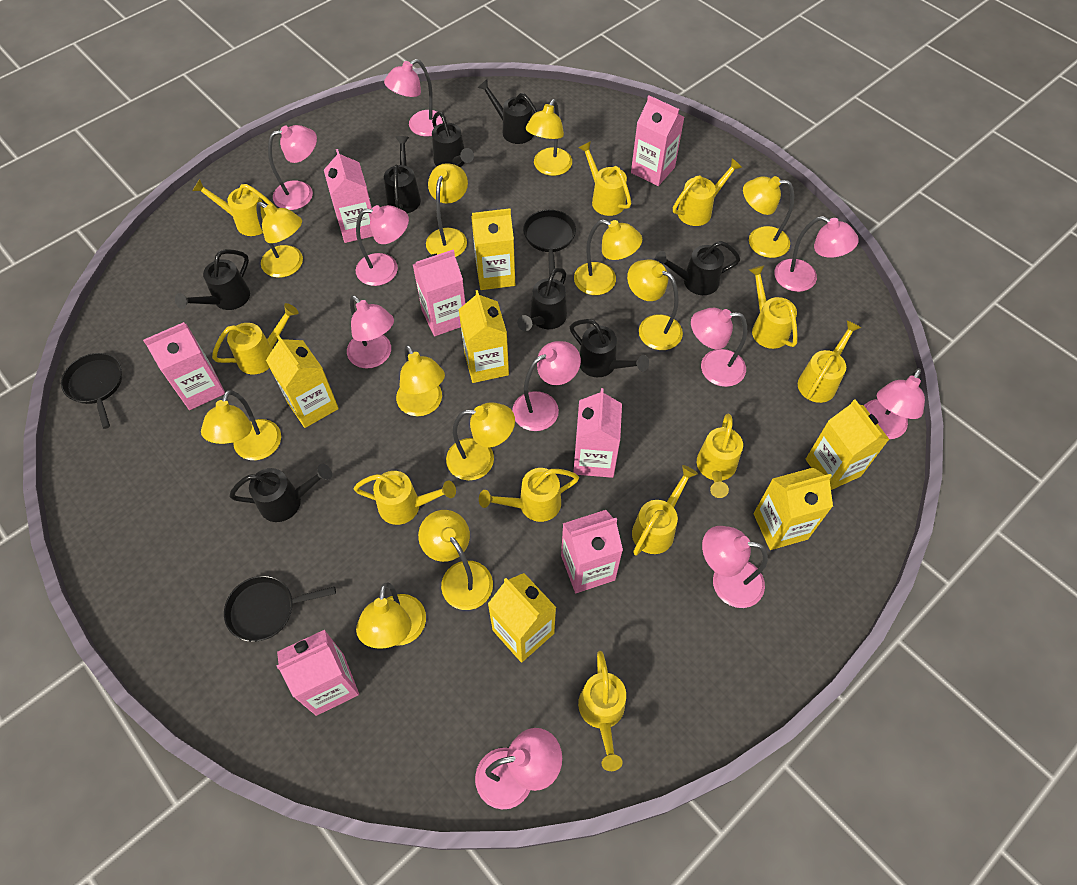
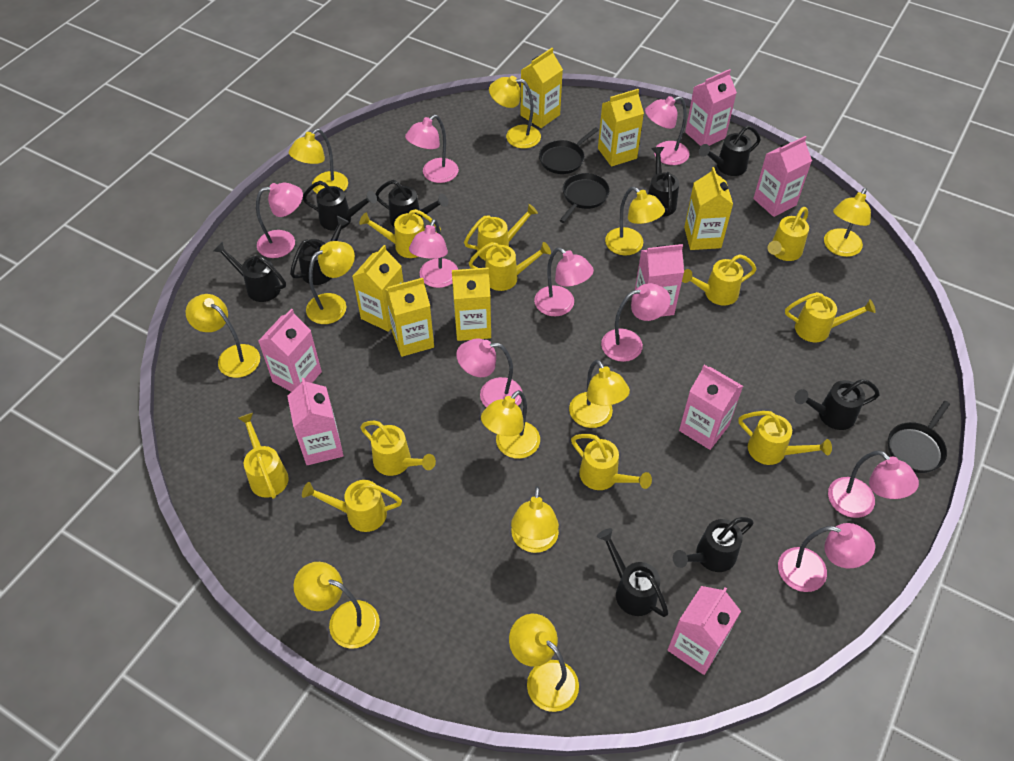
black watering can: 8 -> 9
pink lamp: 10 -> 9

